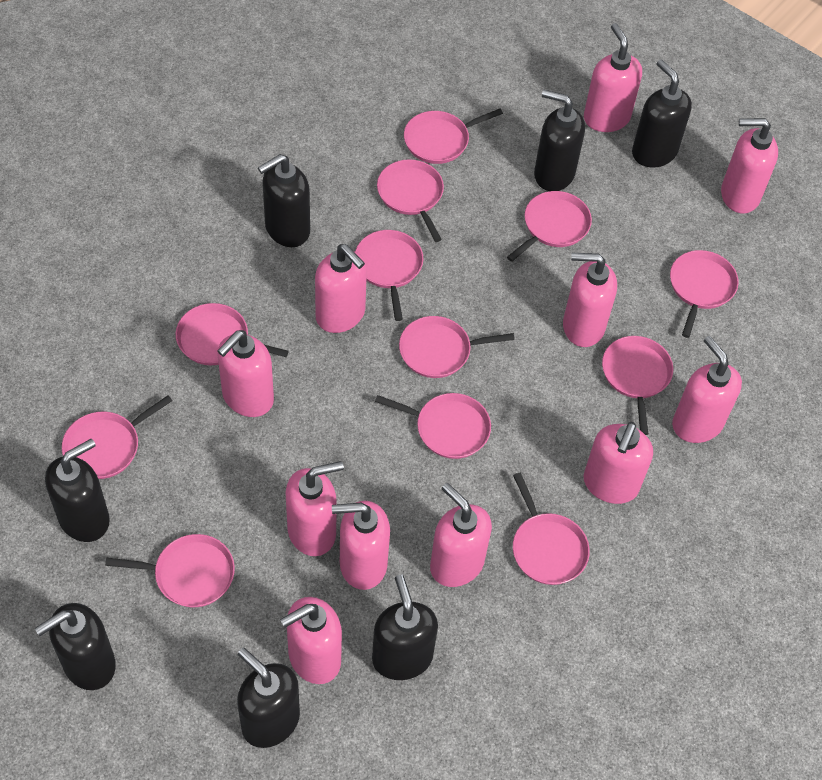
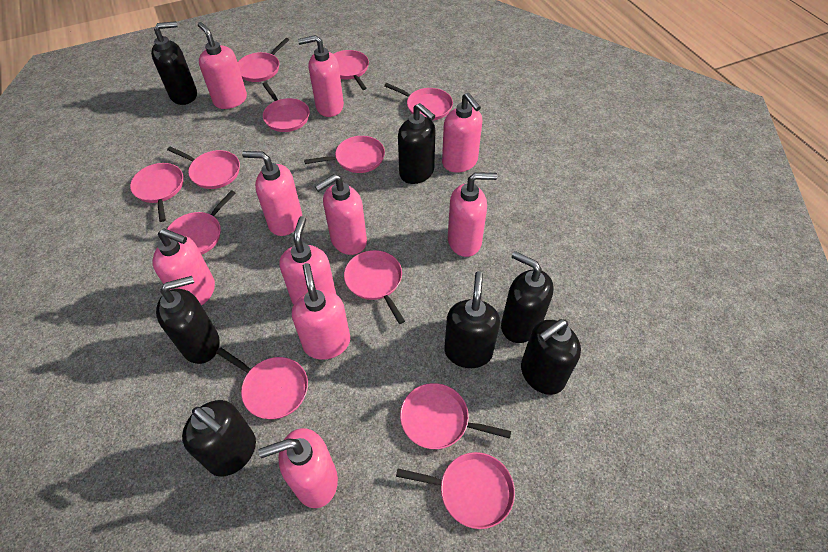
pink soap dispenser: 11 -> 10

